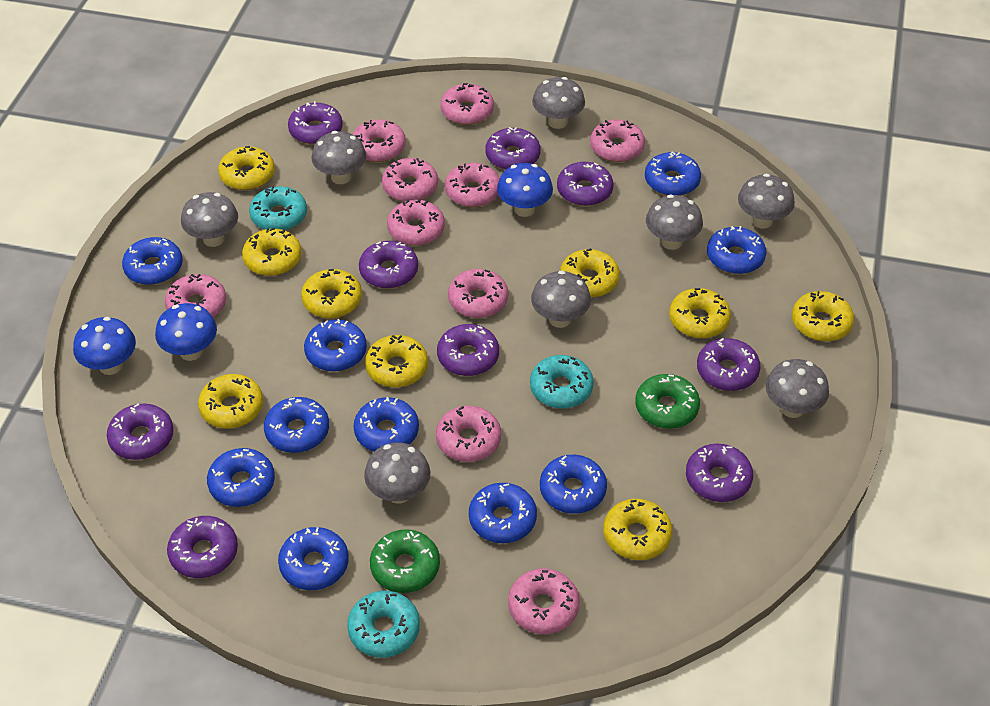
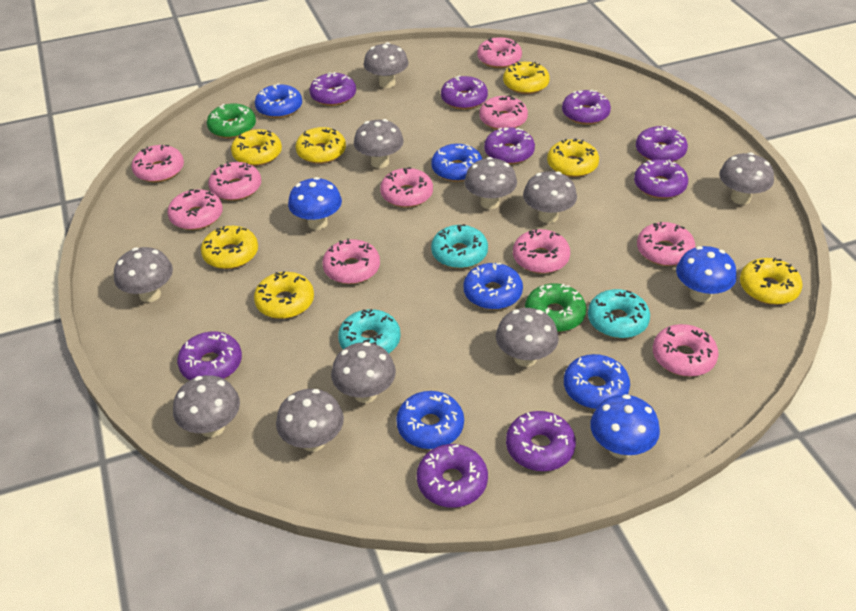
blue donut: 10 -> 5
grey mushroom: 8 -> 10
yellow donut: 9 -> 7

